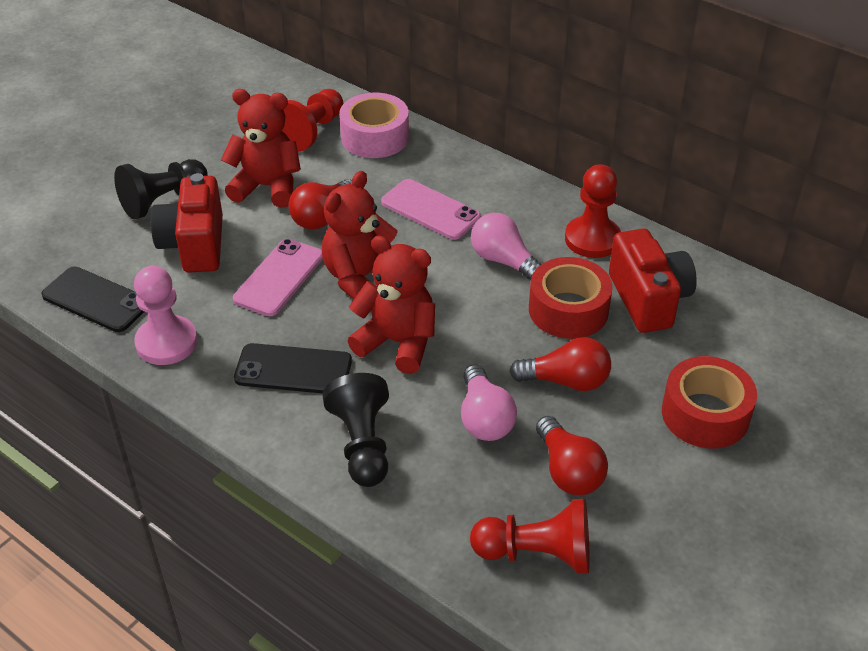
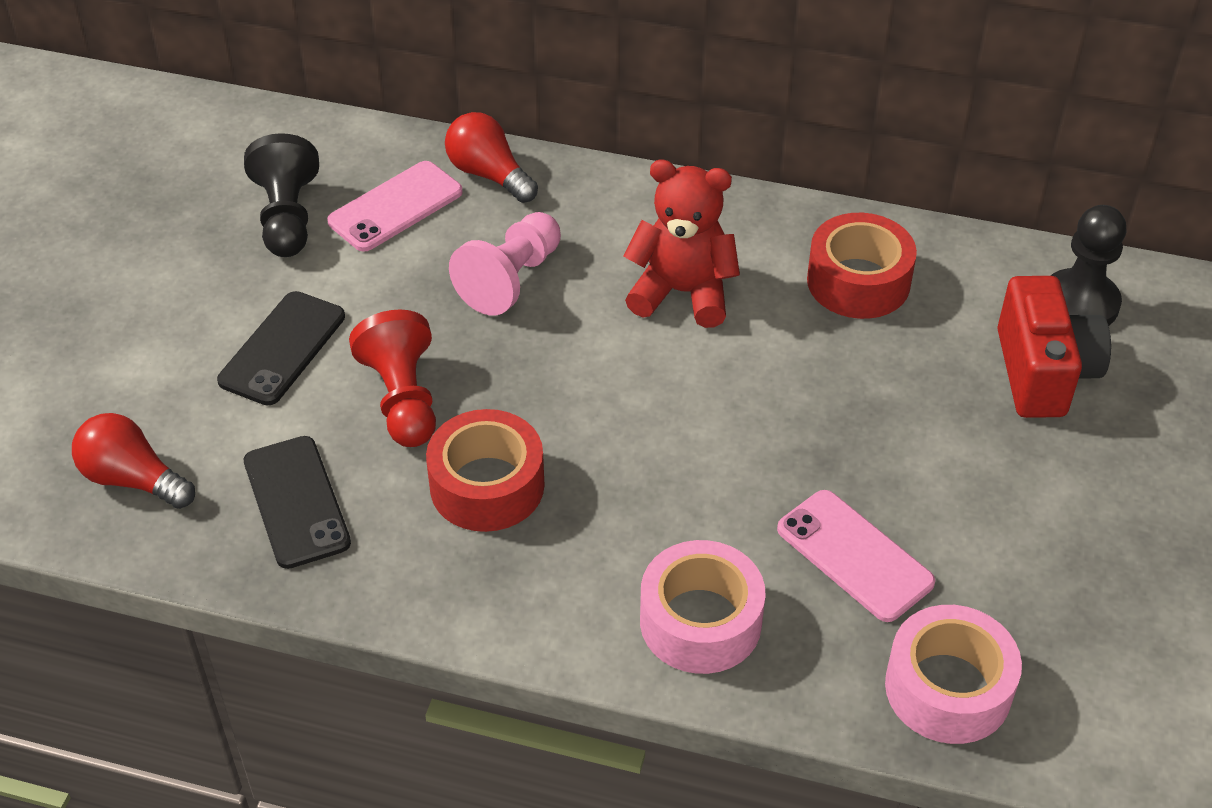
pink light bulb: 2 -> 0
pink tape: 1 -> 2
red camera: 2 -> 1
red light bulb: 3 -> 2
red pawn: 3 -> 1
red teddy bear: 3 -> 1

